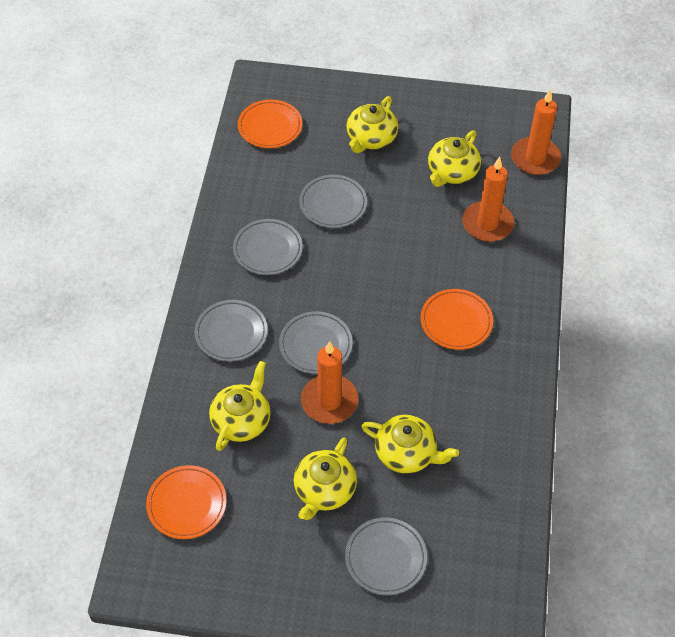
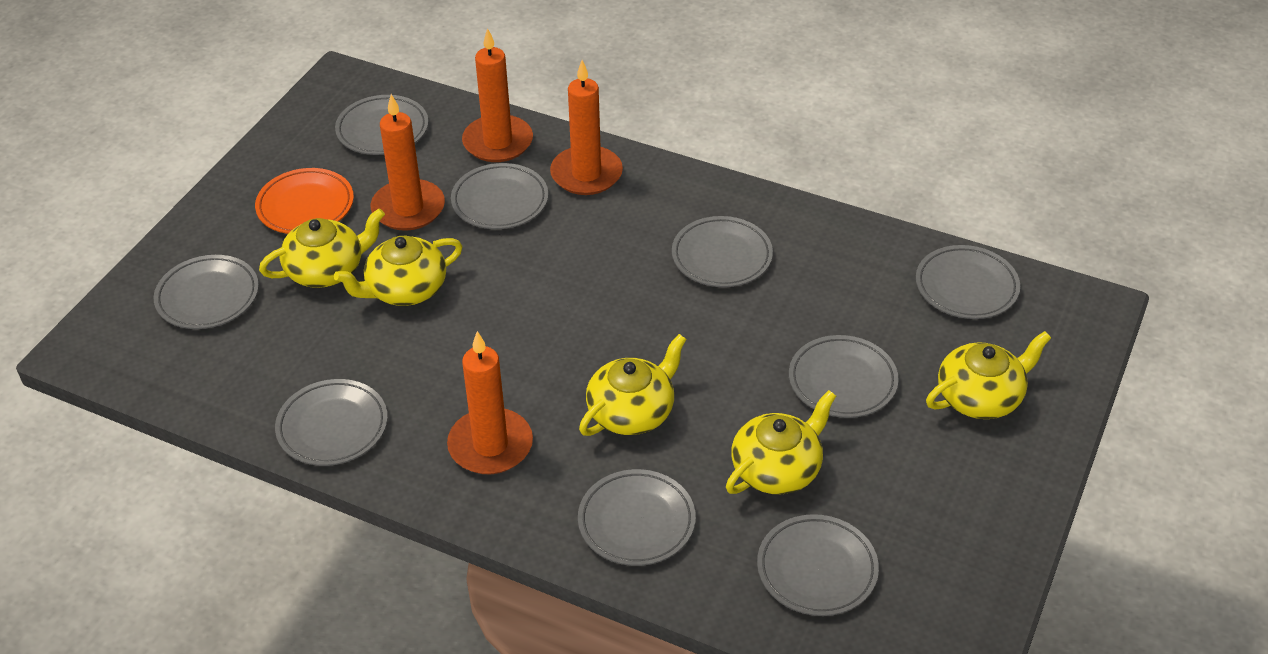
grey plate: 5 -> 9
orange candle: 3 -> 4
orange plate: 3 -> 1

